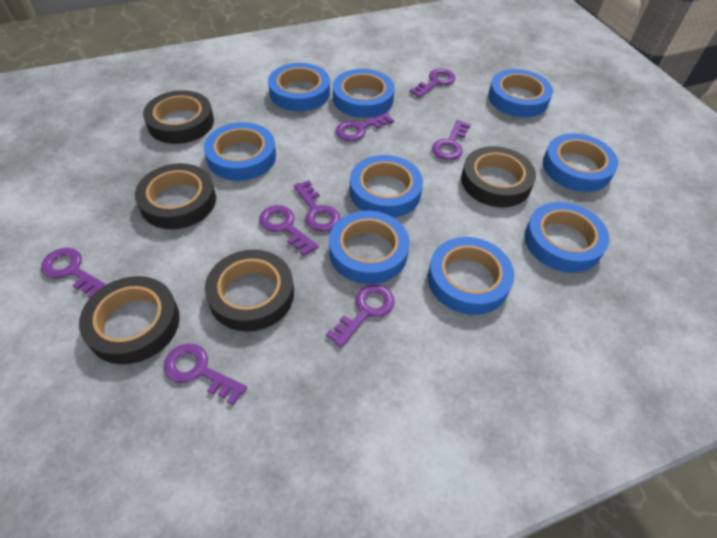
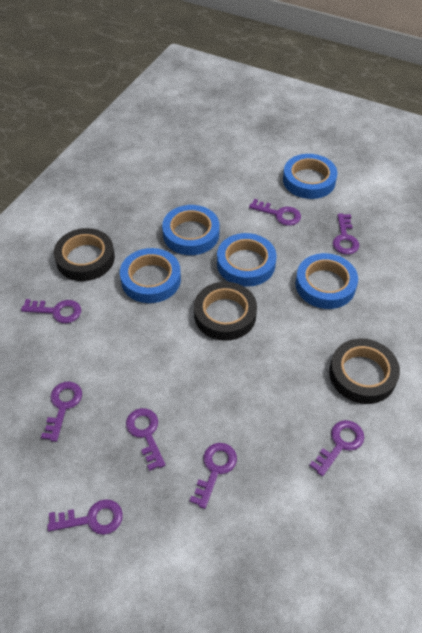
black tape: 5 -> 3
blue tape: 9 -> 5

